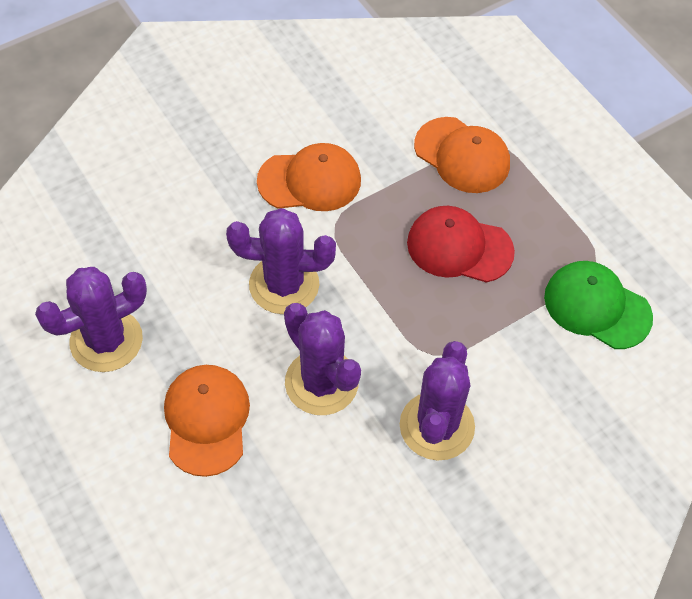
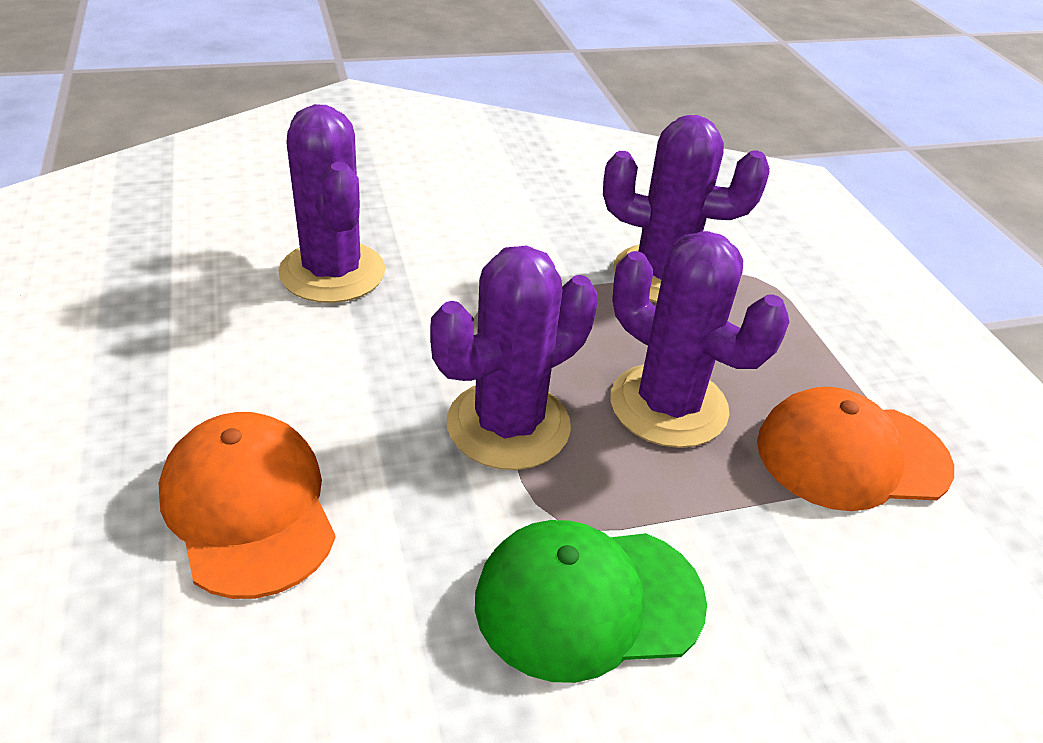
orange cap: 3 -> 2
red cap: 1 -> 0

